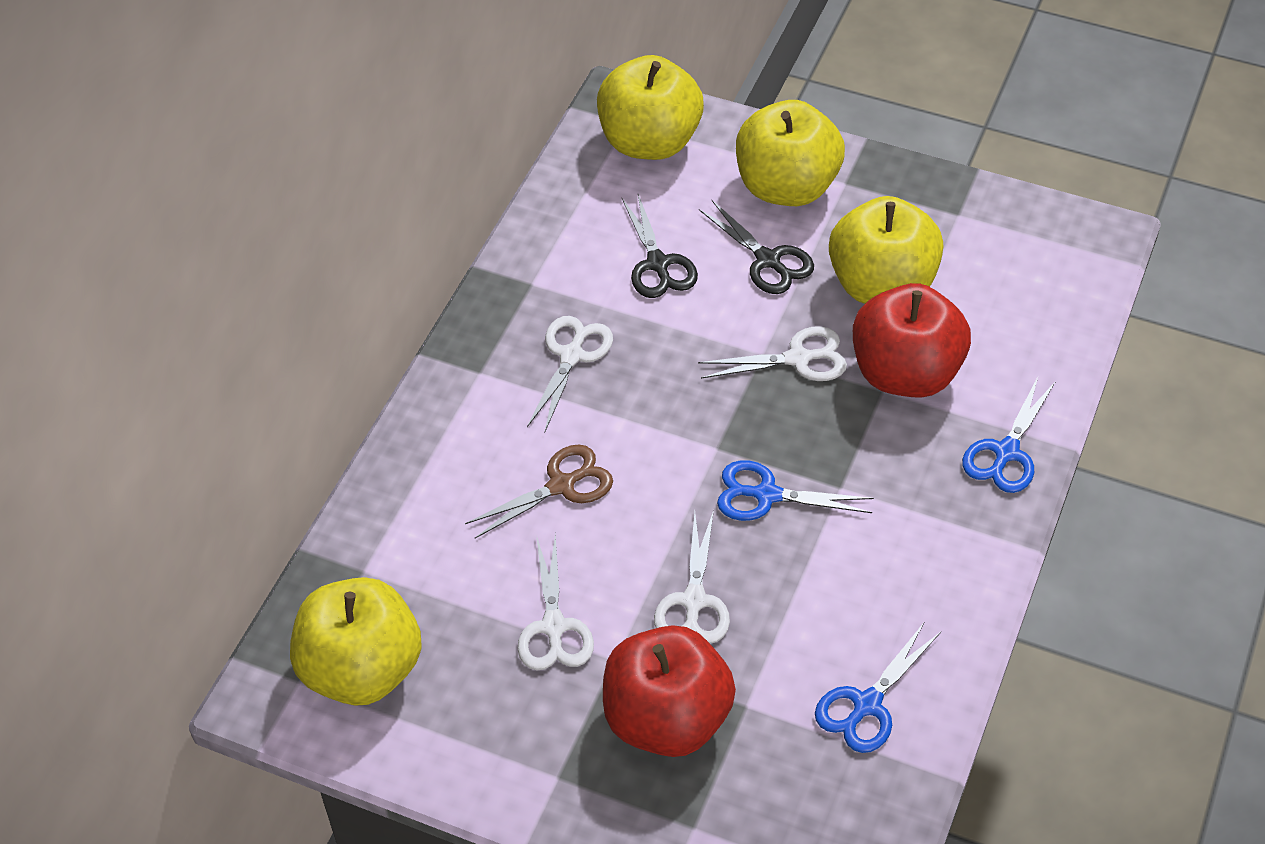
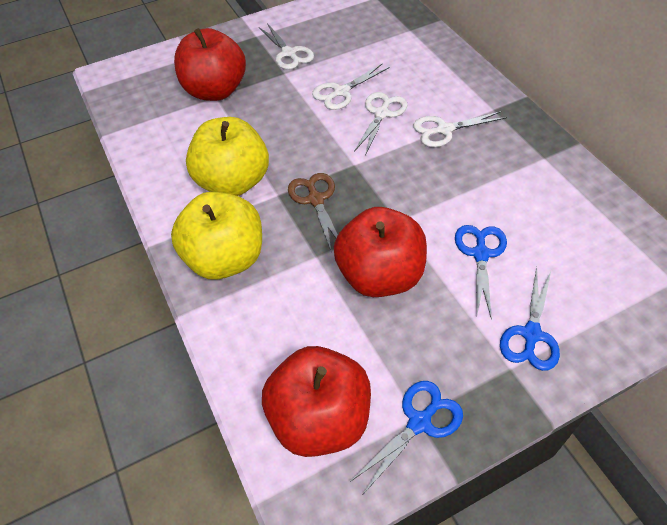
black scissors: 2 -> 0
red apple: 2 -> 3
yellow apple: 4 -> 2

